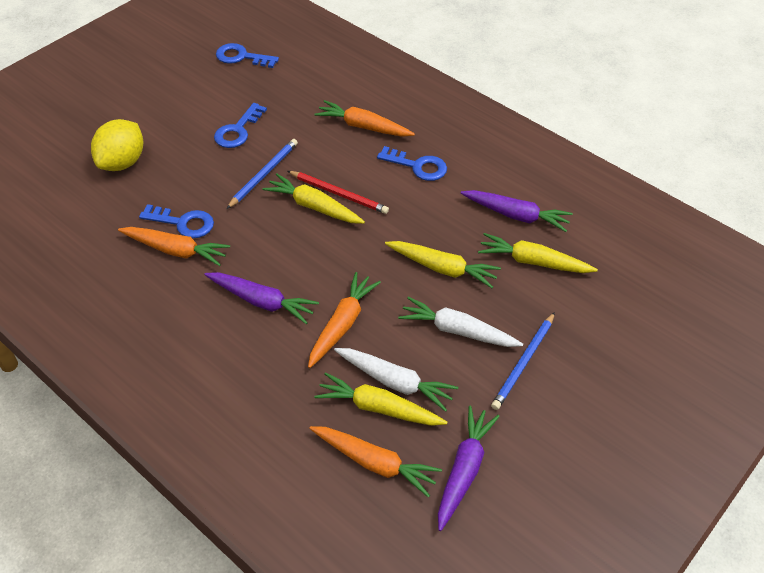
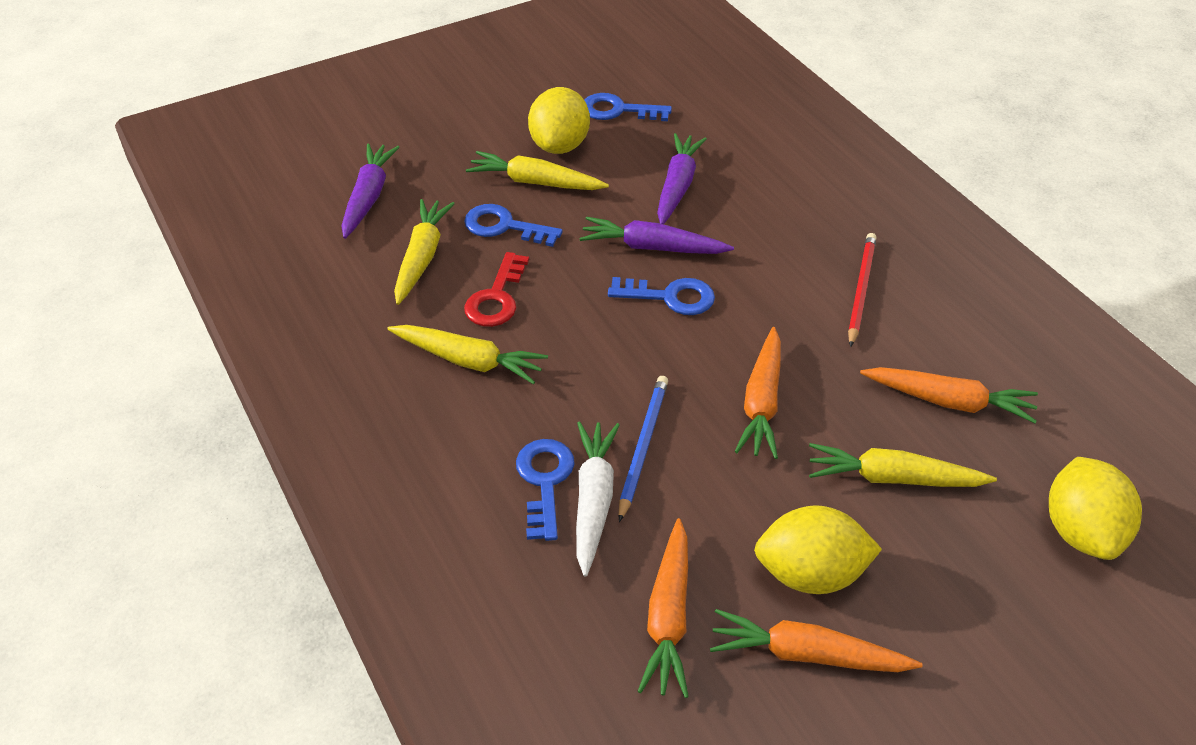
blue pencil: 2 -> 1
red key: 0 -> 1
white carrot: 2 -> 1
yellow lemon: 1 -> 3

